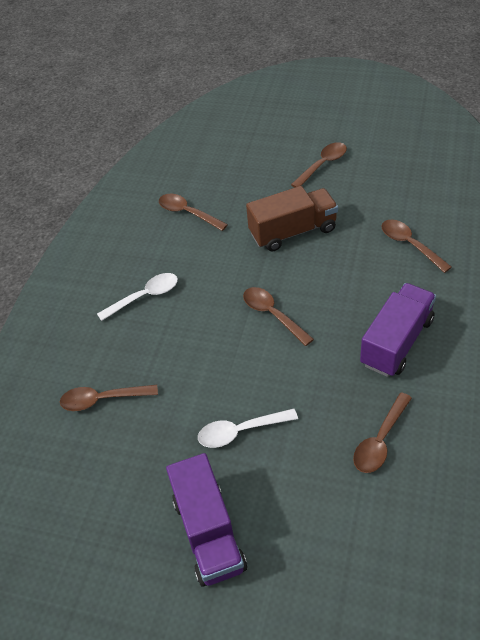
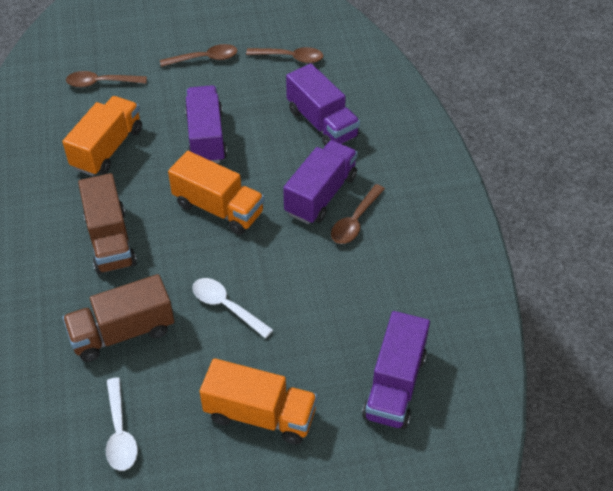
brown spoon: 6 -> 4
brown truck: 1 -> 2
orange truck: 0 -> 3
purple truck: 2 -> 4

